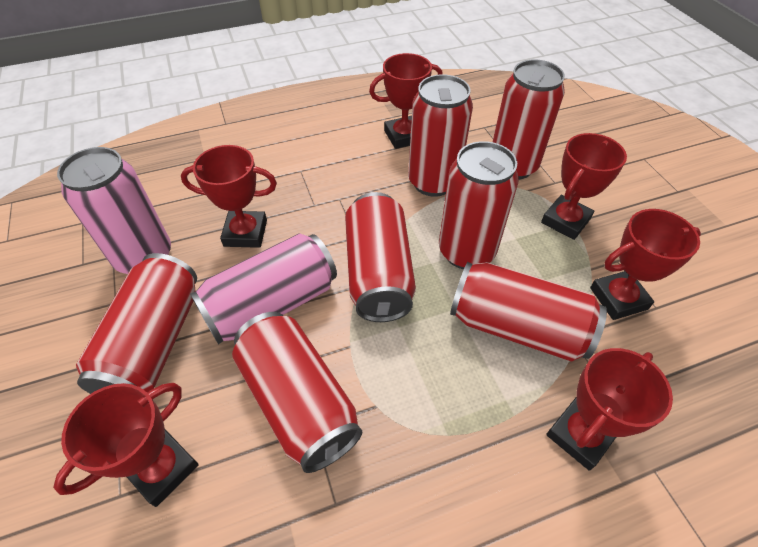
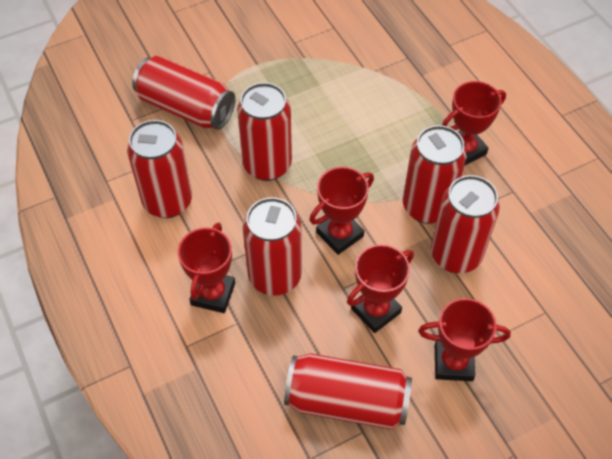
pink can: 2 -> 0
red trophy: 6 -> 5

